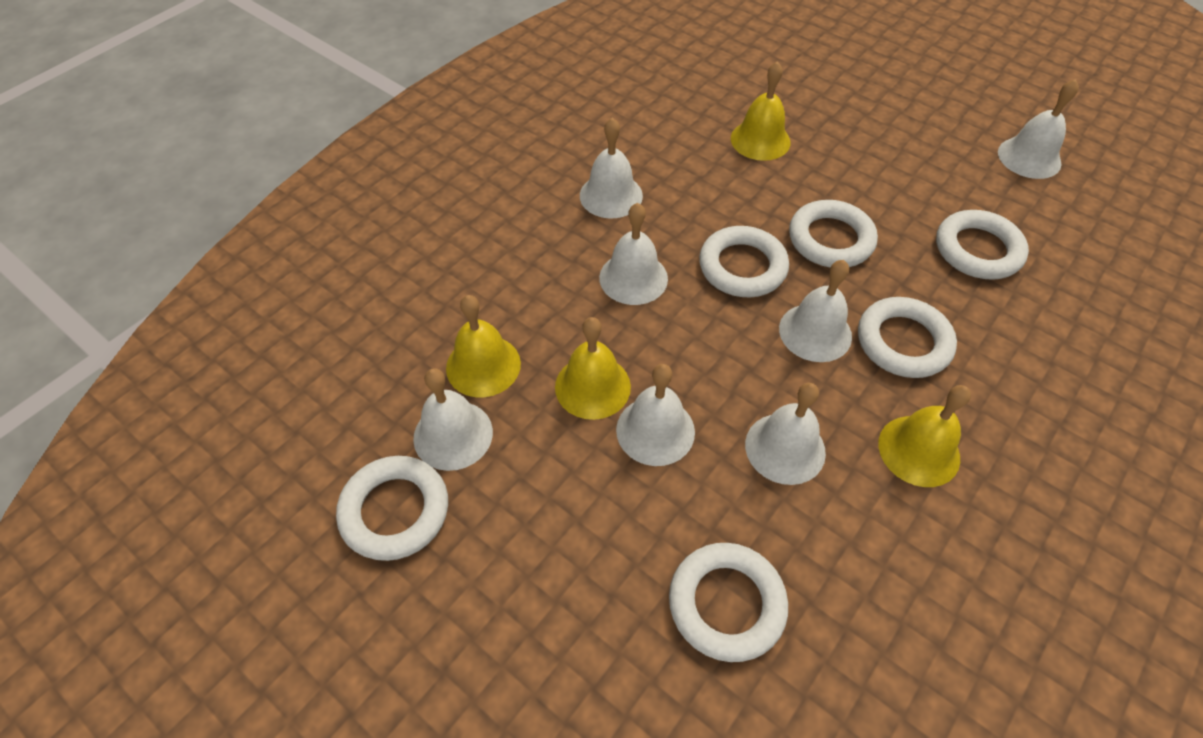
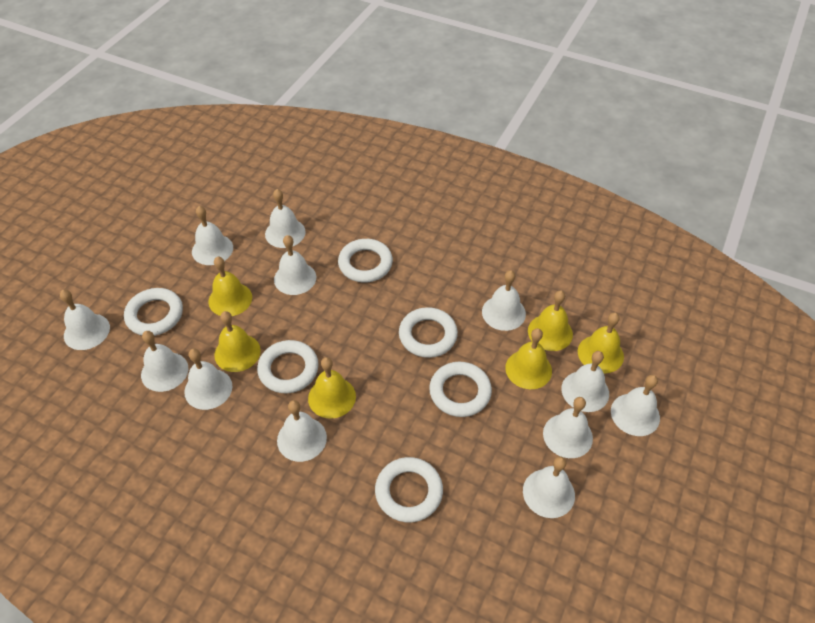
white bell: 7 -> 12
yellow bell: 4 -> 6

